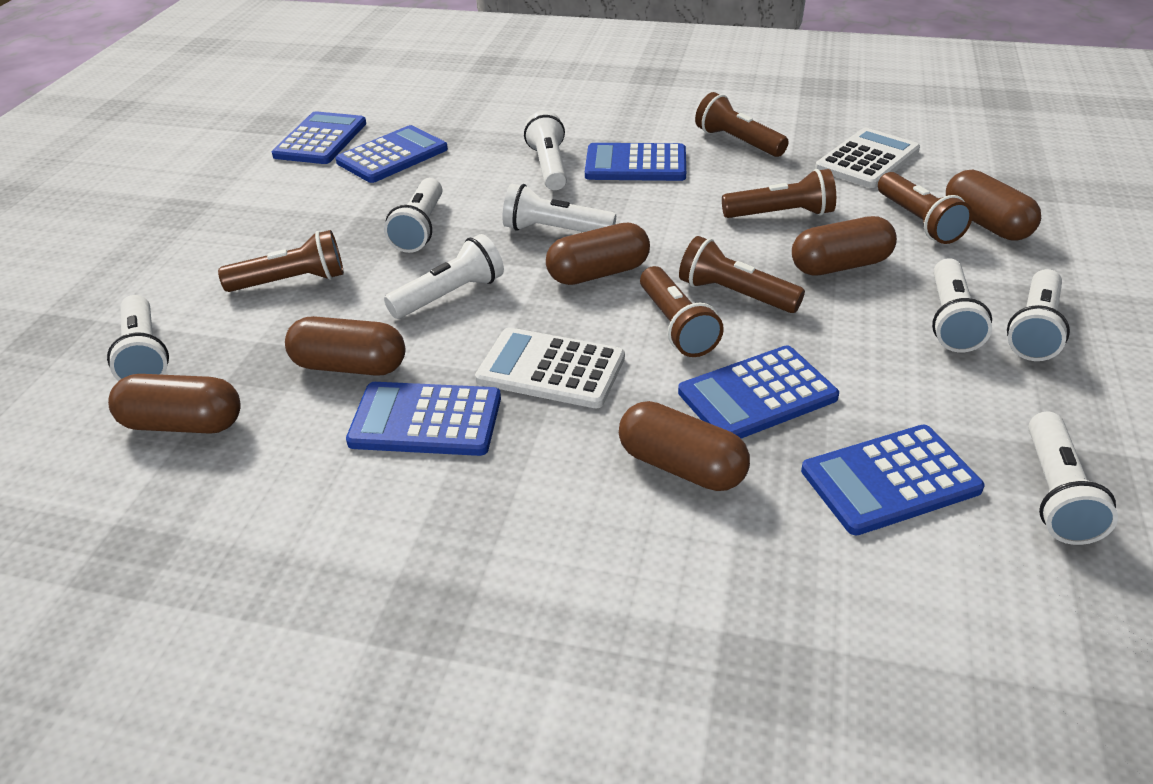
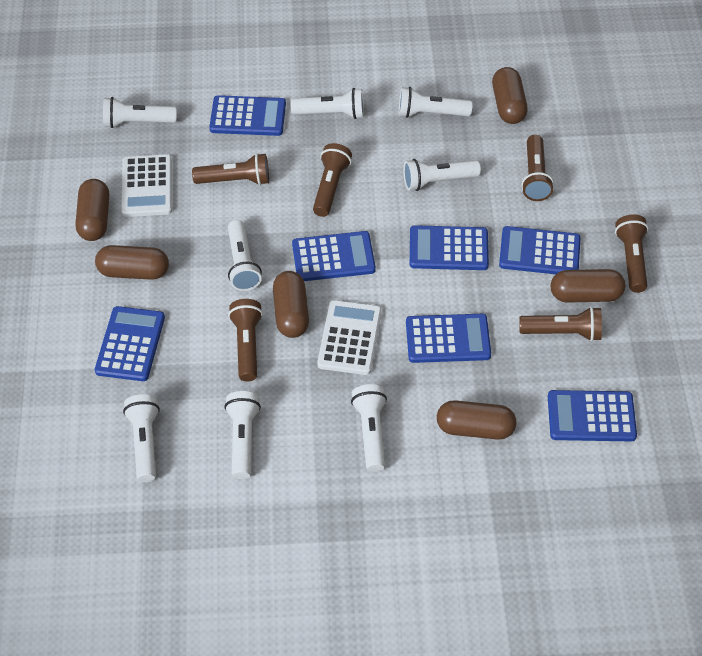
blue calculator: 6 -> 7

